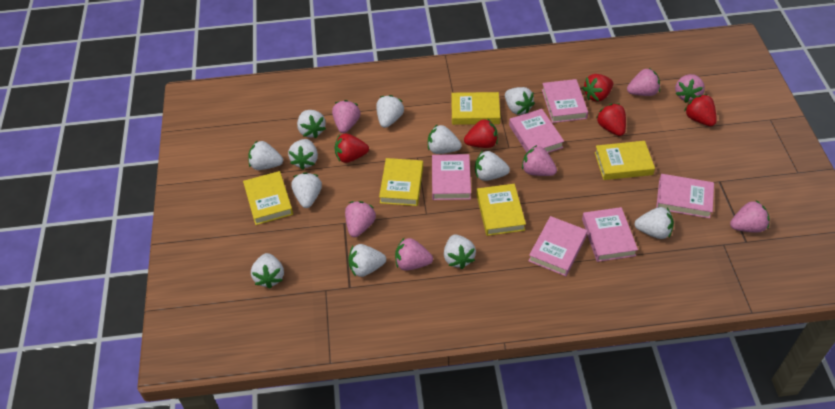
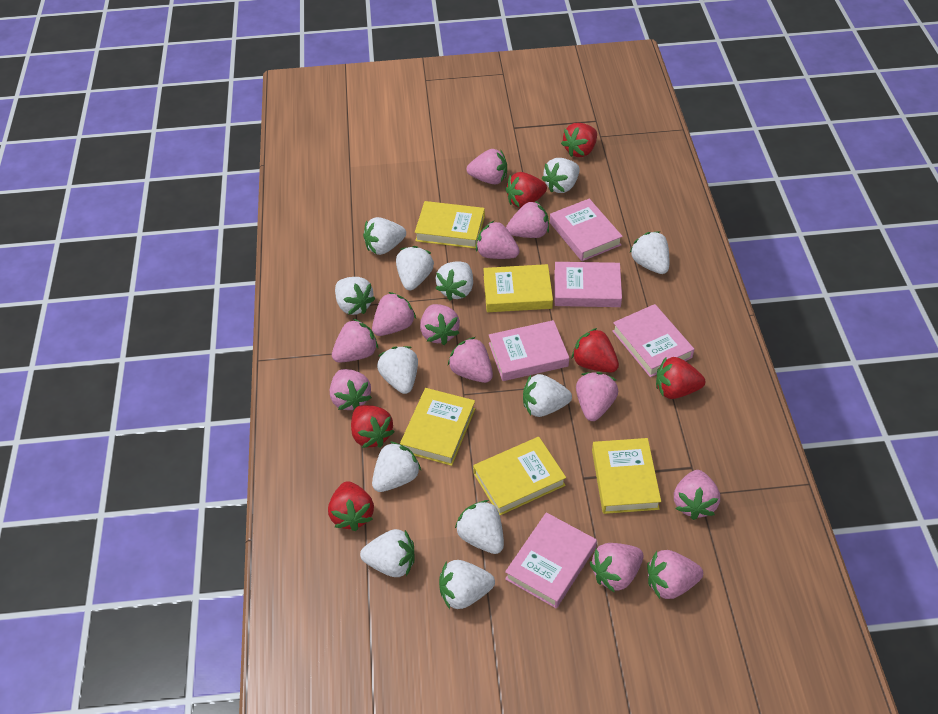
pink book: 6 -> 5
pink strawberry: 7 -> 12
red strawberry: 5 -> 6

